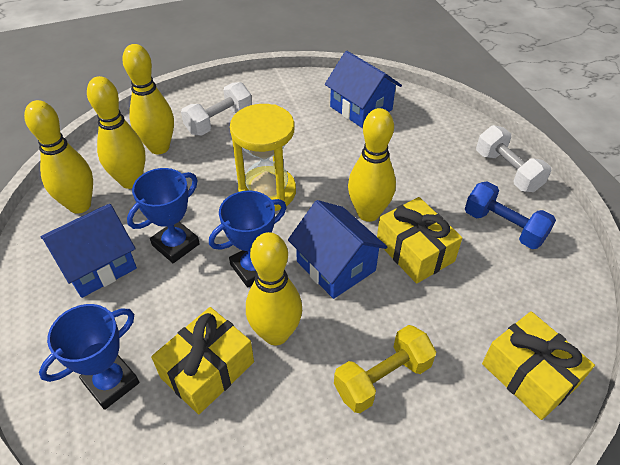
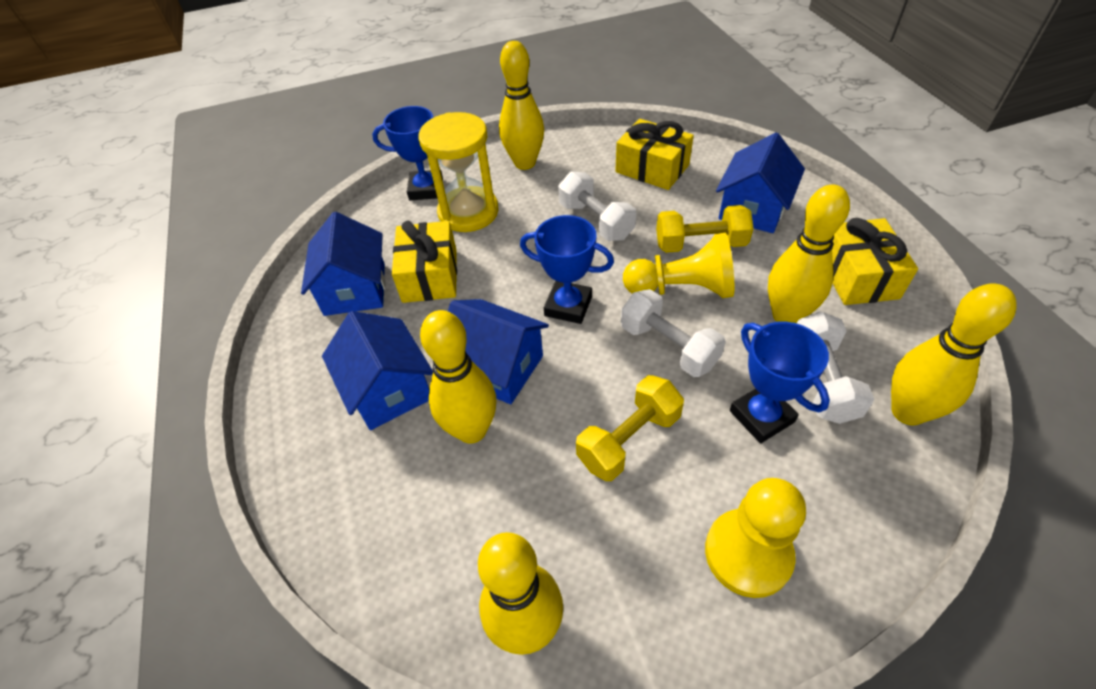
blue dumbbell: 1 -> 0
blue house: 3 -> 4
white dumbbell: 2 -> 3
yellow dumbbell: 1 -> 2
yellow pawn: 0 -> 2

